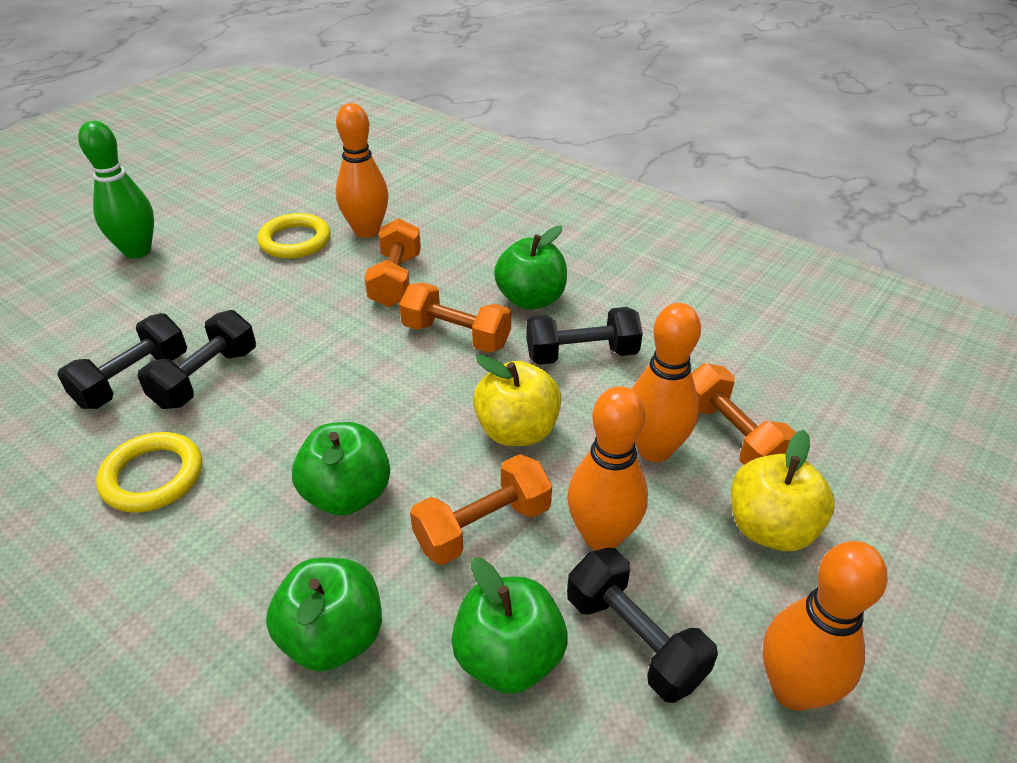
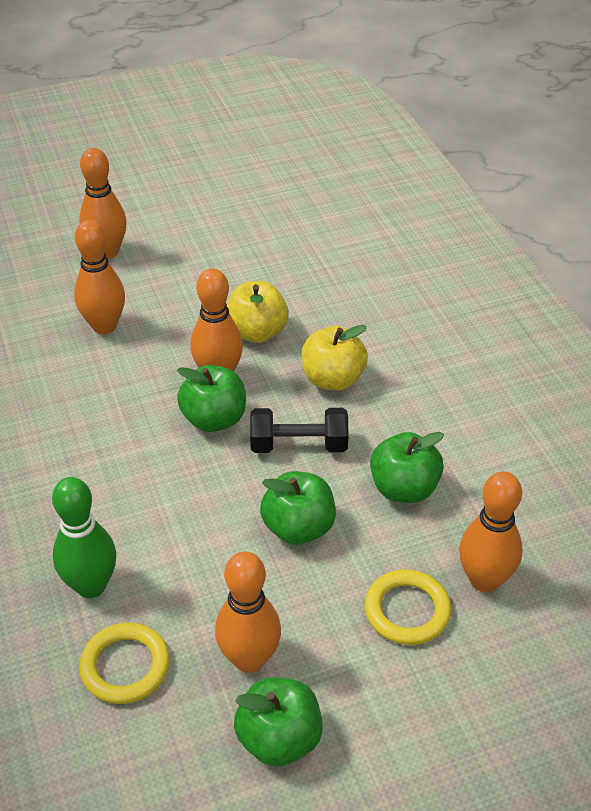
black dumbbell: 4 -> 1
orange bowling pin: 4 -> 5
orange dumbbell: 4 -> 0

